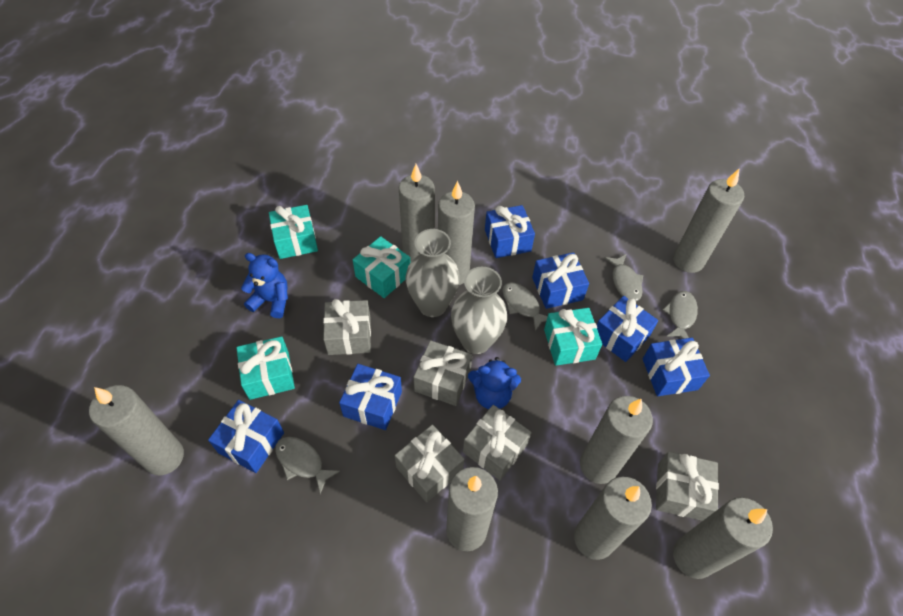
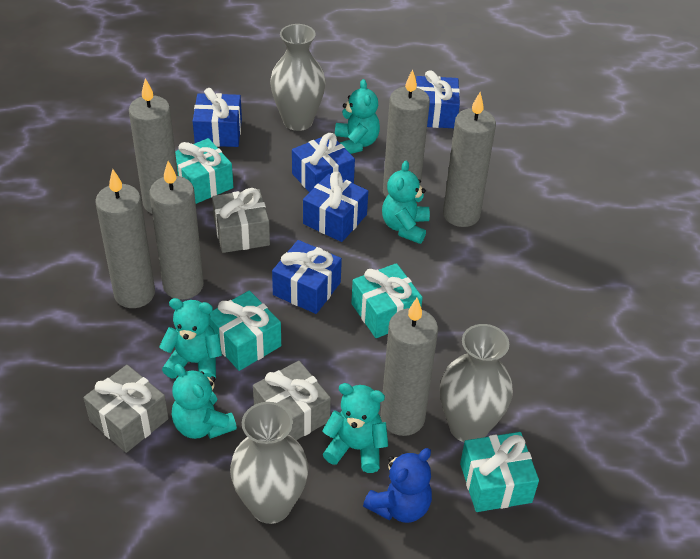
blue gift: 6 -> 5
blue teddy bear: 2 -> 1
grey candle: 8 -> 6
grey fish: 4 -> 0
grey gift: 5 -> 3
grey vase: 2 -> 3
turquoise teddy bear: 0 -> 5

